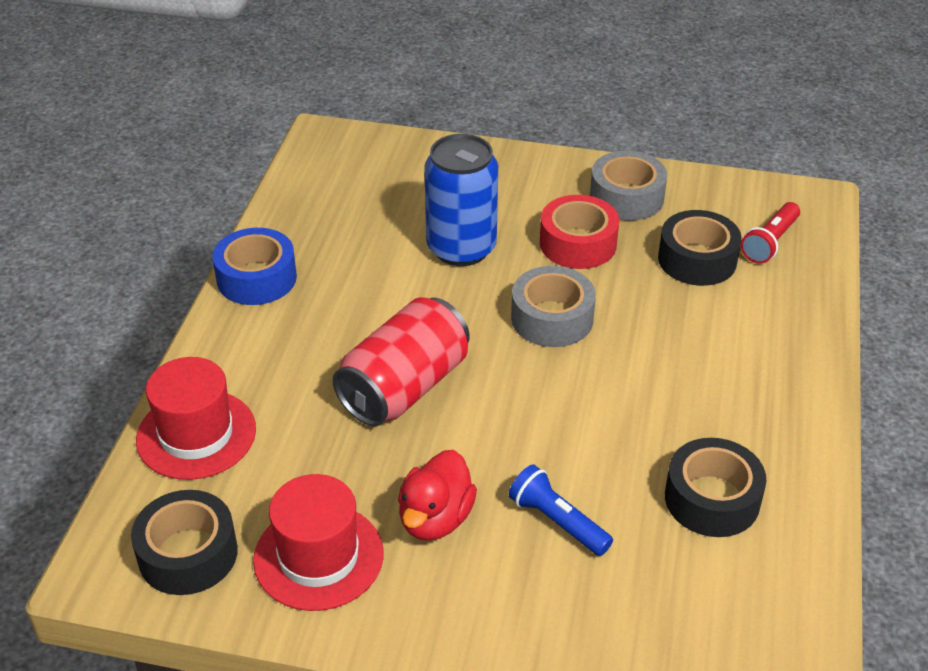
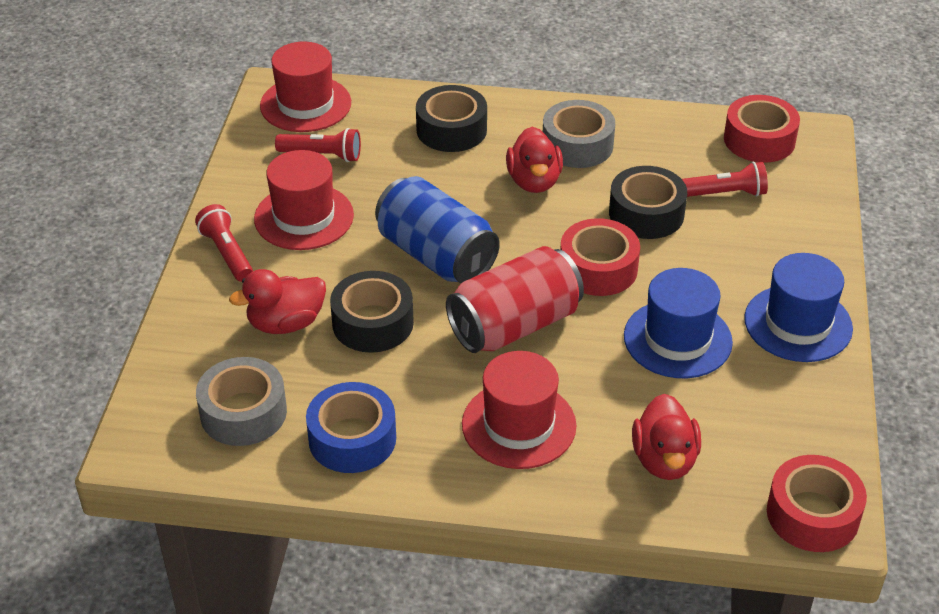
blue flashlight: 1 -> 0
blue hat: 0 -> 2
red duck: 1 -> 3
red flashlight: 1 -> 3
red hat: 2 -> 3
red tape: 1 -> 3

